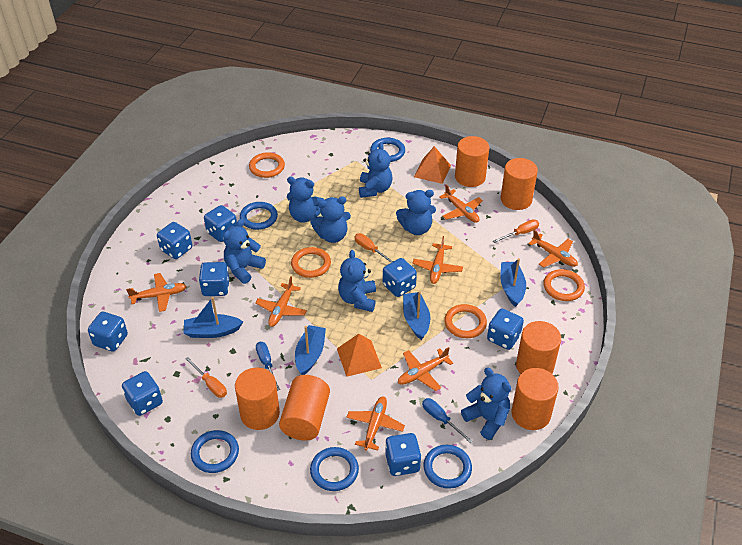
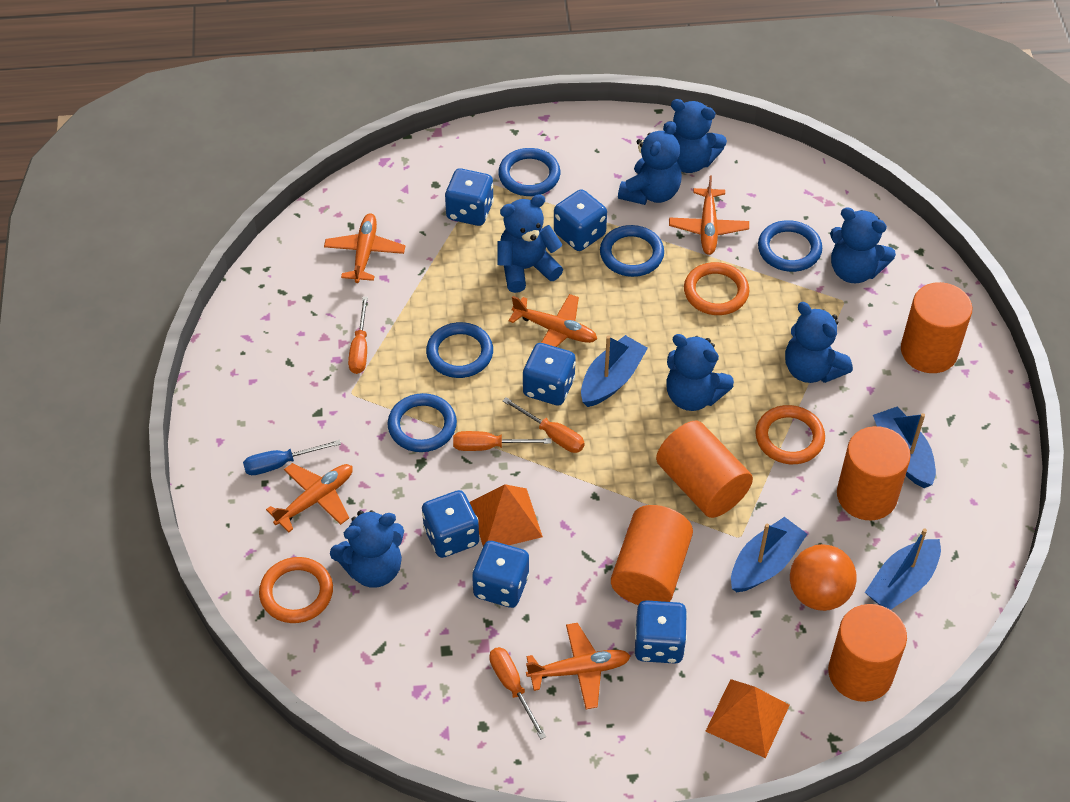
blue dice: 8 -> 6
blue screwdriver: 2 -> 1
orange ball: 0 -> 1
orange cylinder: 6 -> 5
orange plane: 7 -> 5
orange ring: 4 -> 3
orange screwdriver: 3 -> 4

